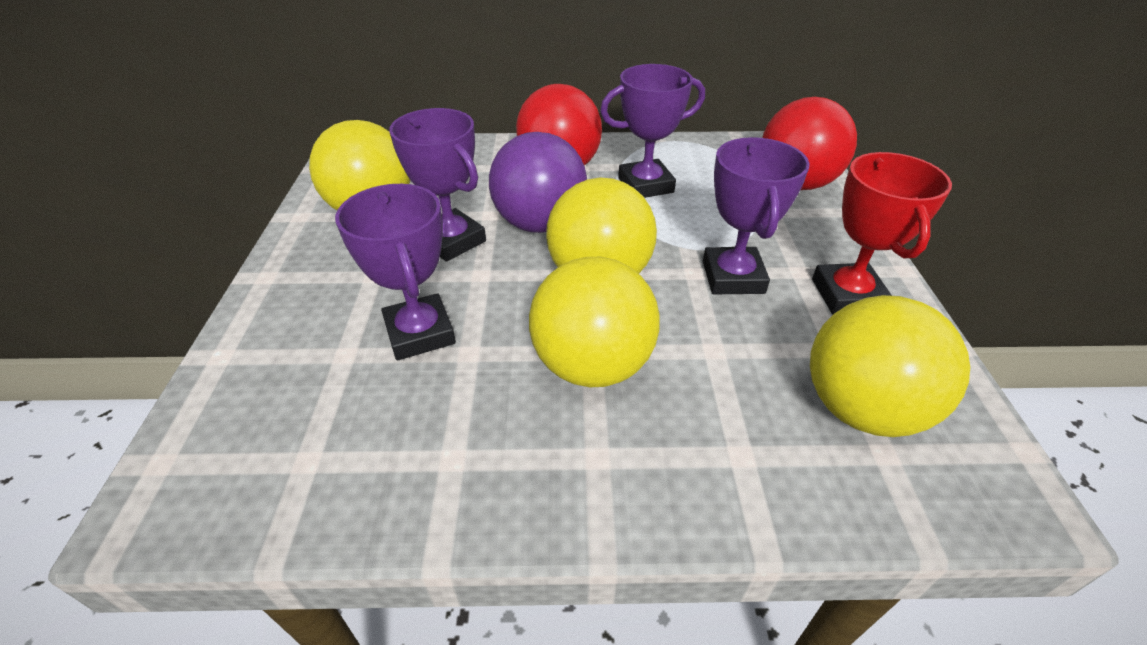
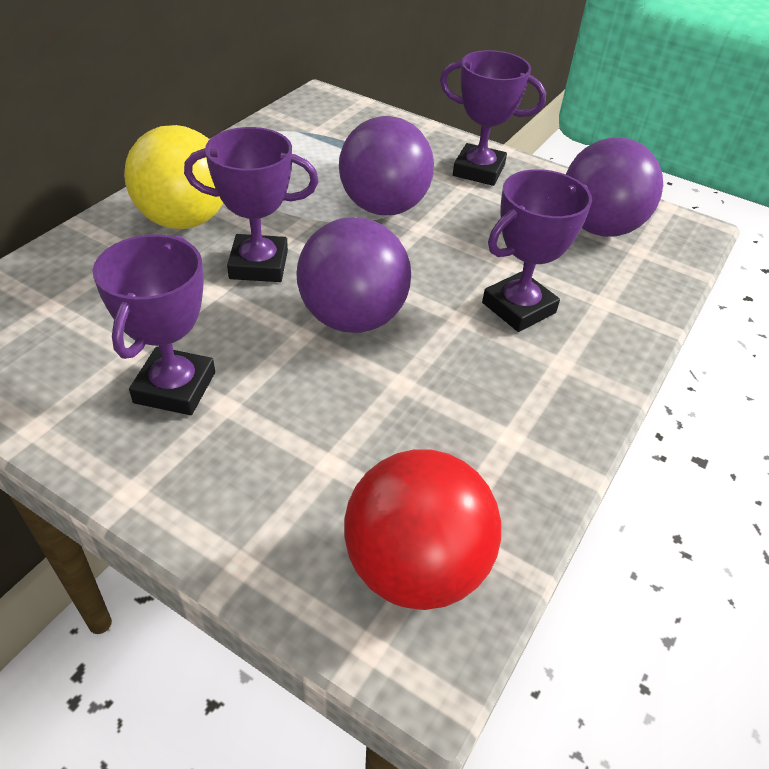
purple ball: 1 -> 3
red ball: 2 -> 1
red trophy: 1 -> 0
yellow ball: 4 -> 1

